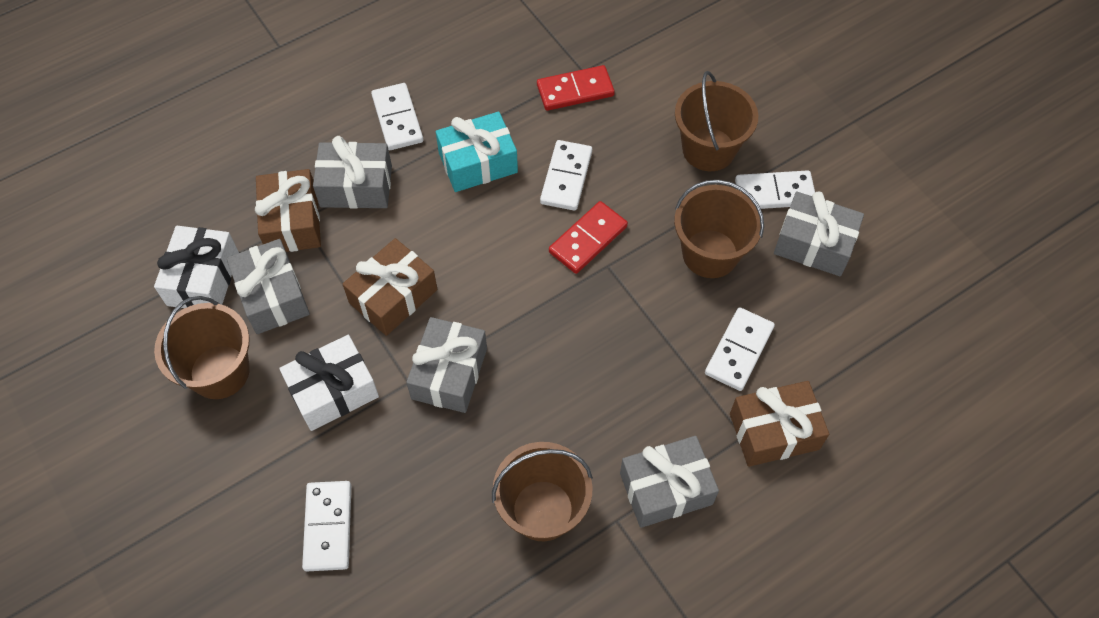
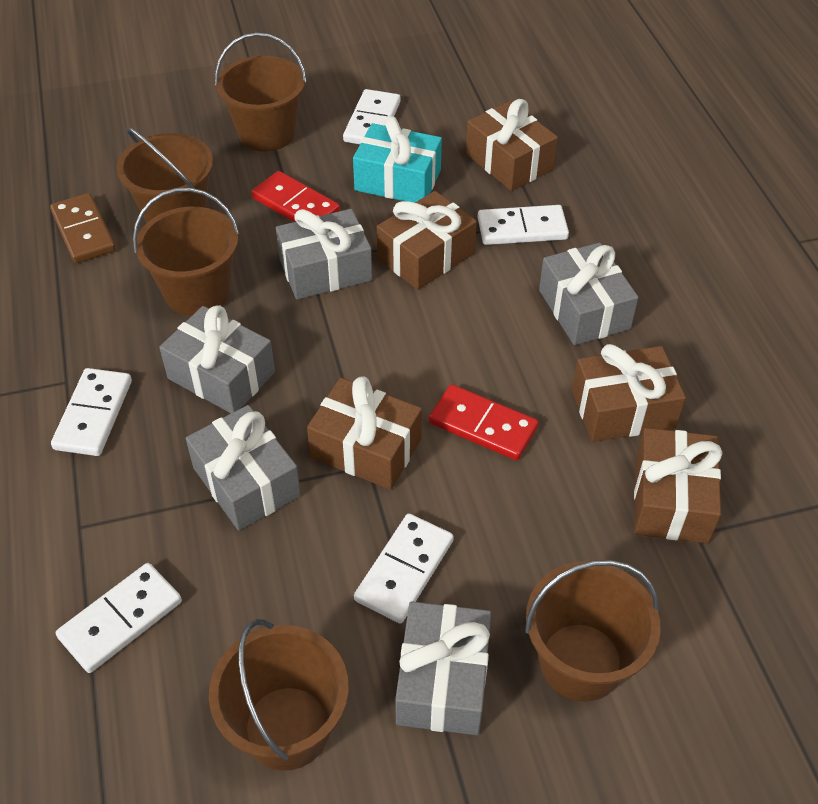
brown bucket: 4 -> 5
brown domino: 0 -> 1
brown gift: 3 -> 5
white gift: 2 -> 0

